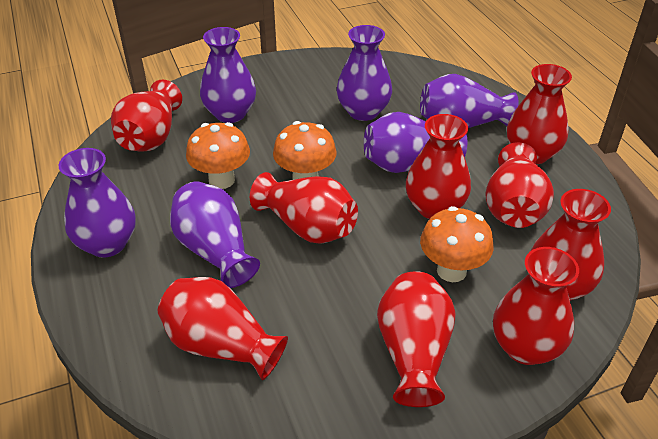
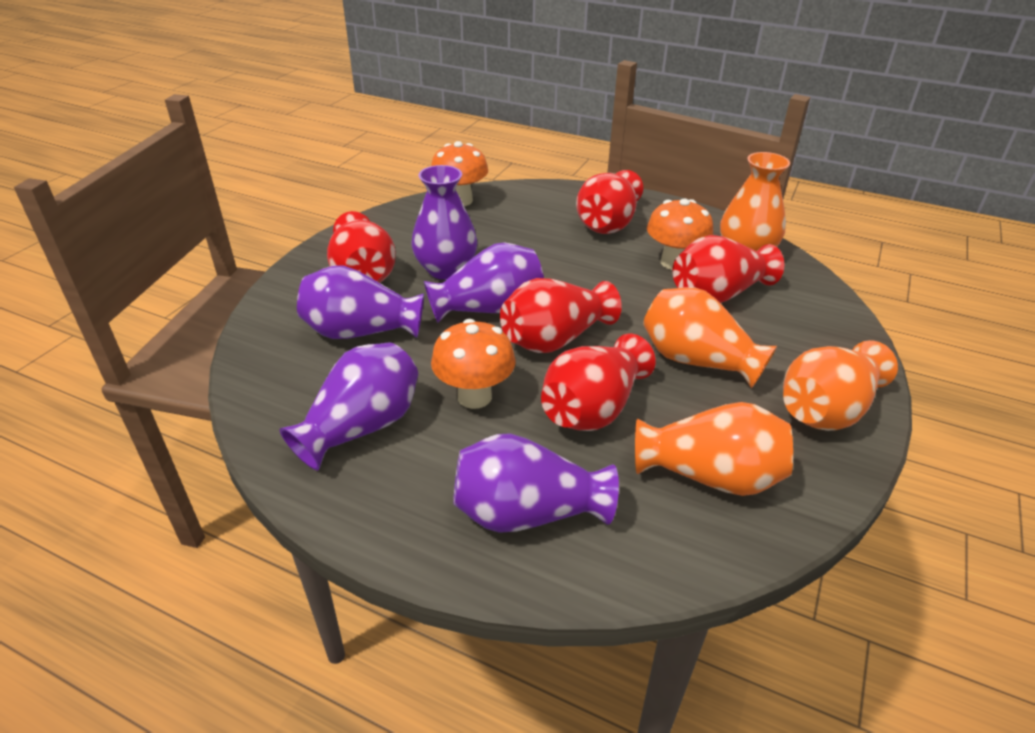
orange vase: 0 -> 4
purple vase: 6 -> 5
red vase: 9 -> 5

